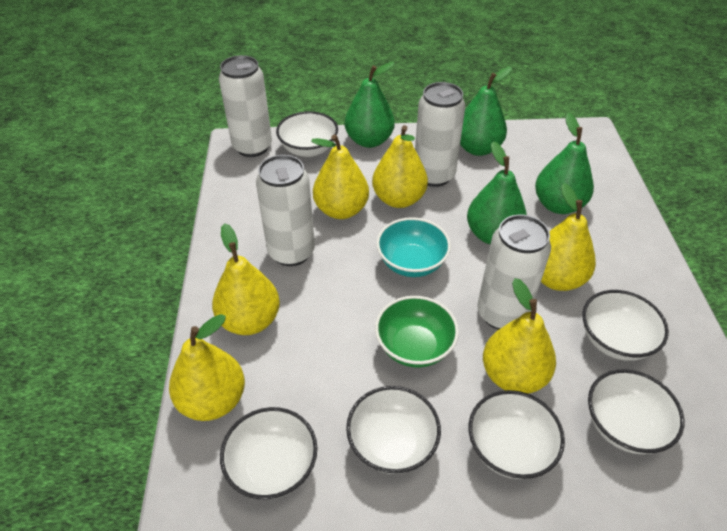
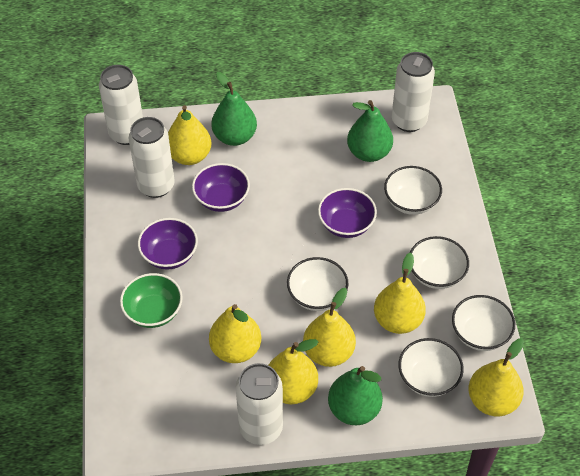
green pear: 4 -> 3
purple bowl: 0 -> 3
turquoise bowl: 1 -> 0
white bowl: 6 -> 5

